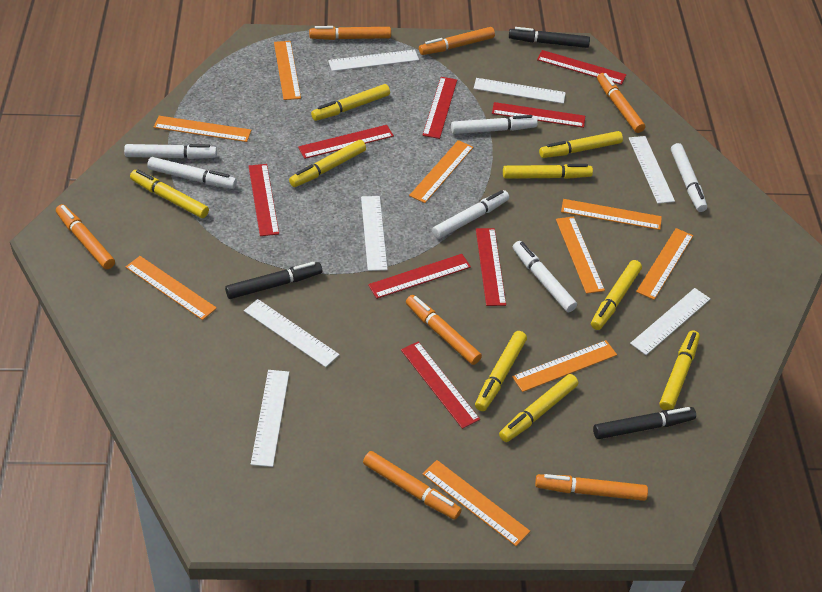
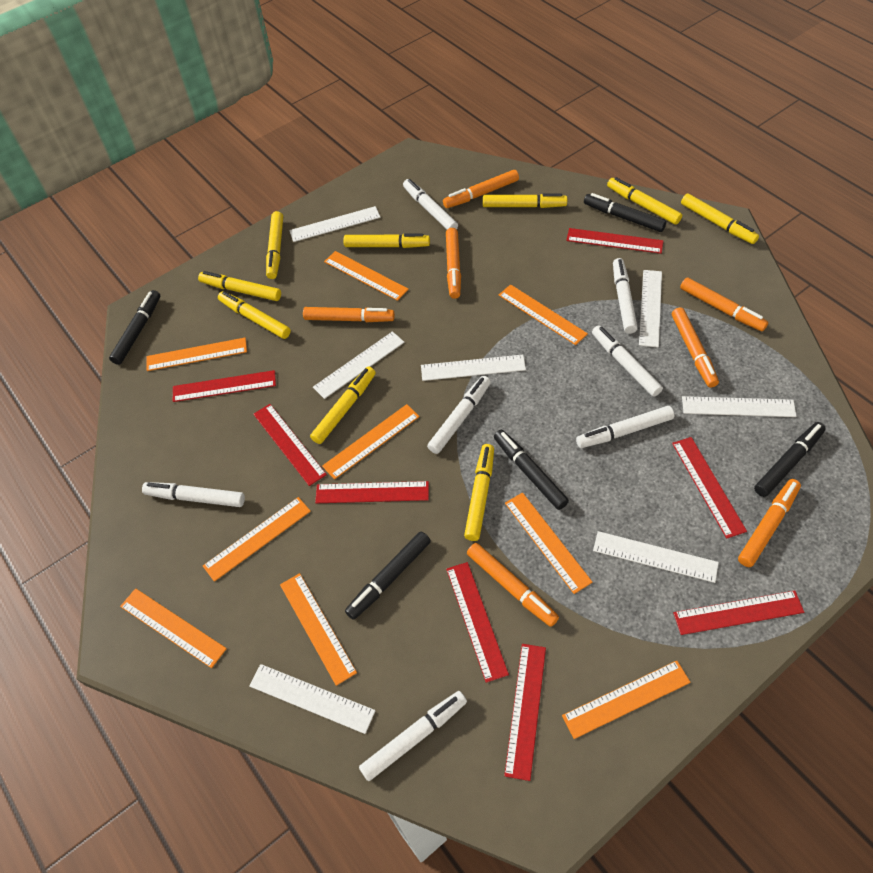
black marker: 3 -> 5
white marker: 6 -> 7

